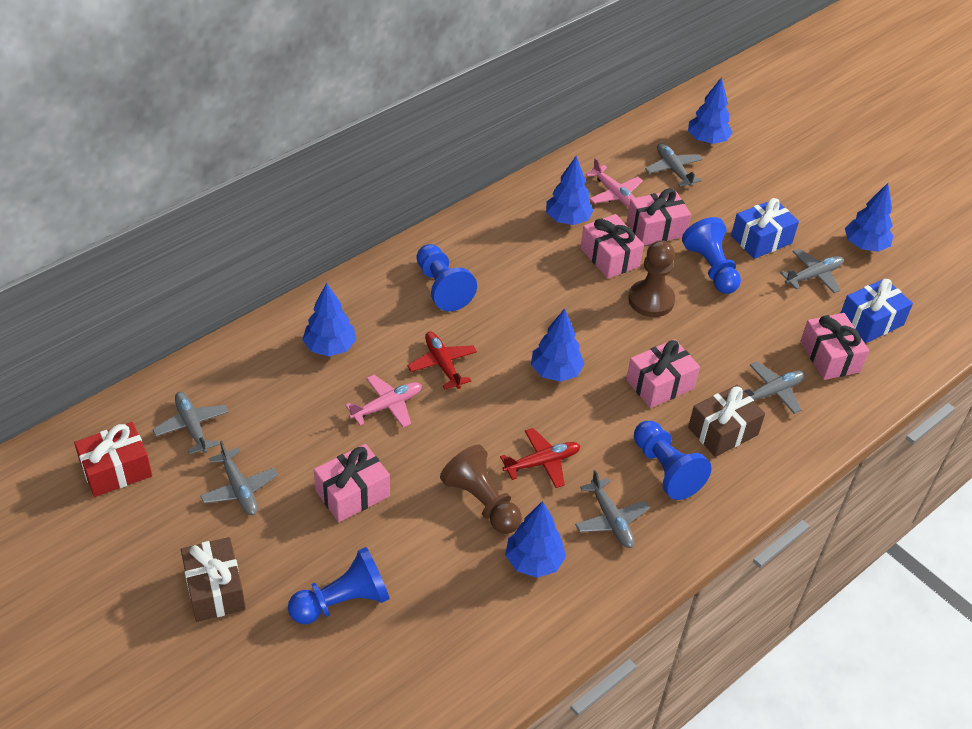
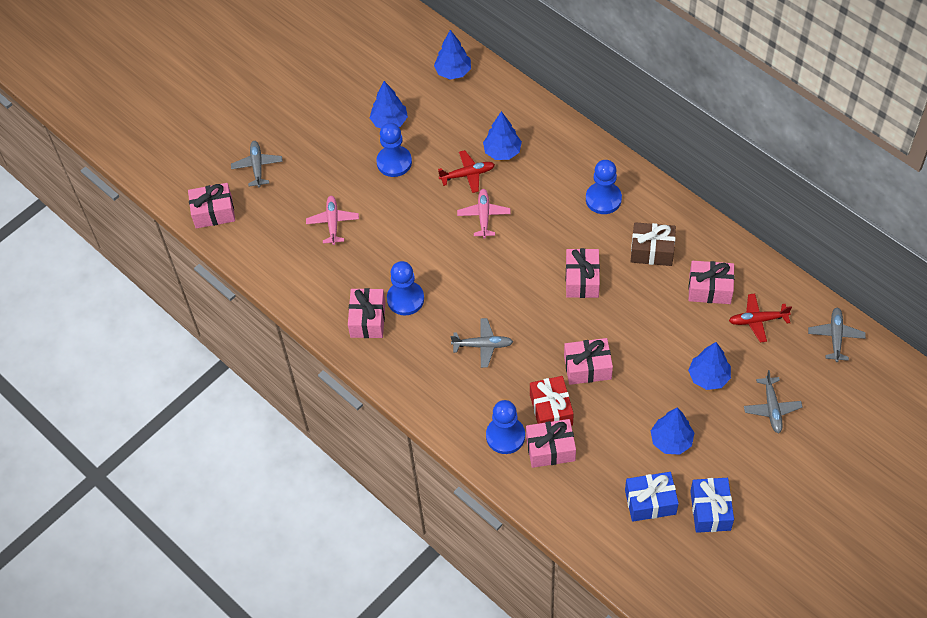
blue tree: 6 -> 5
brown gift: 2 -> 1
brown pawn: 2 -> 0
grey plane: 6 -> 4
pink gift: 5 -> 6

